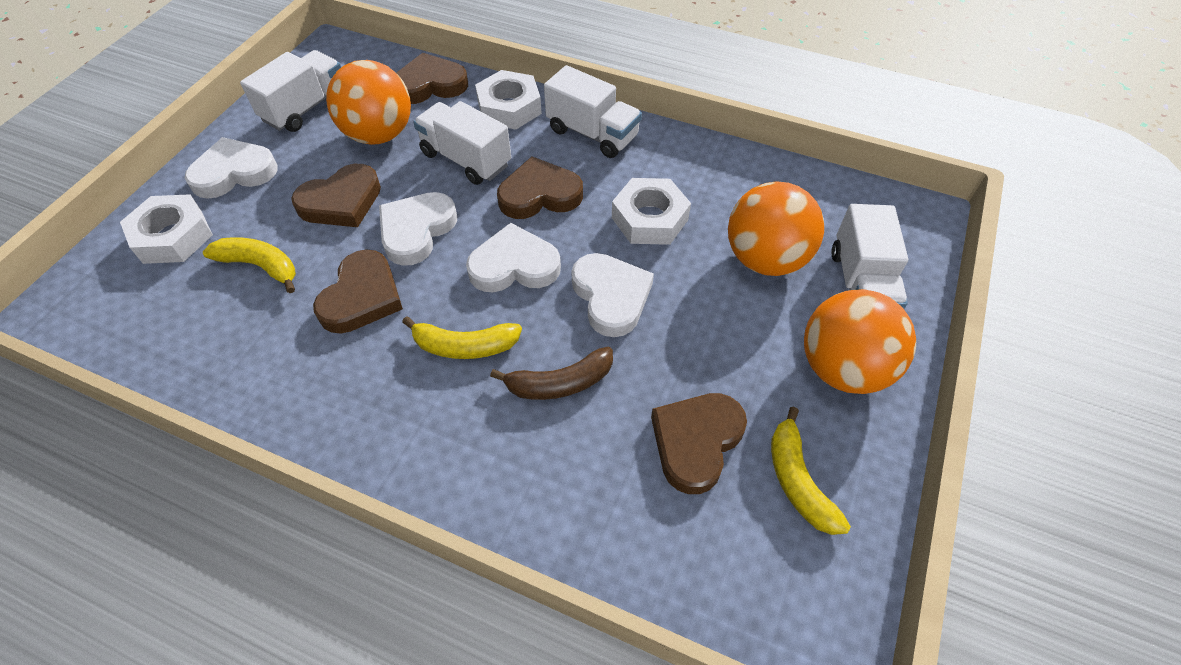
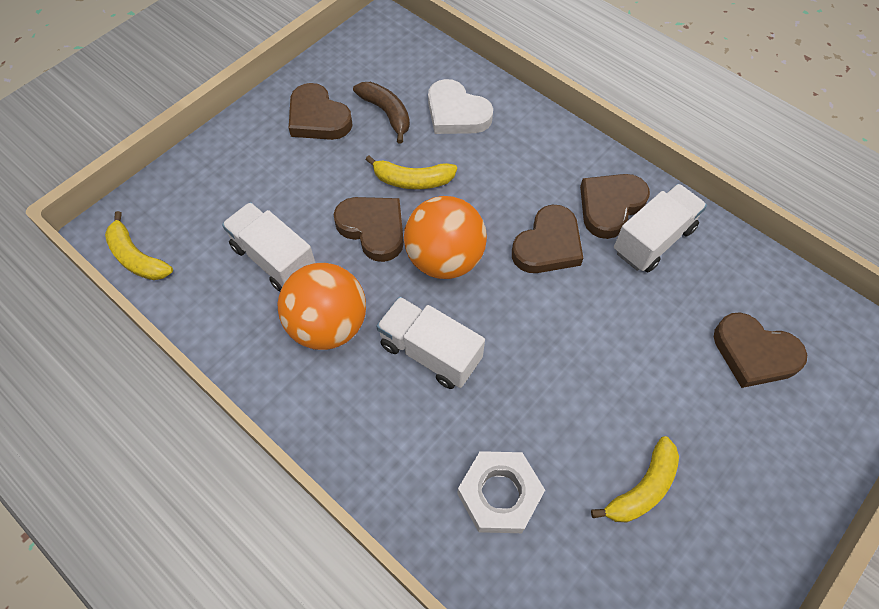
orange ball: 3 -> 2
white heart: 4 -> 1
white nut: 3 -> 1
white truck: 4 -> 3

